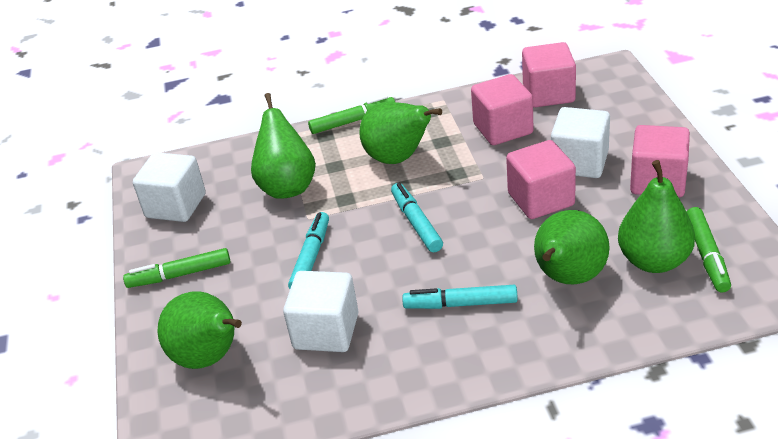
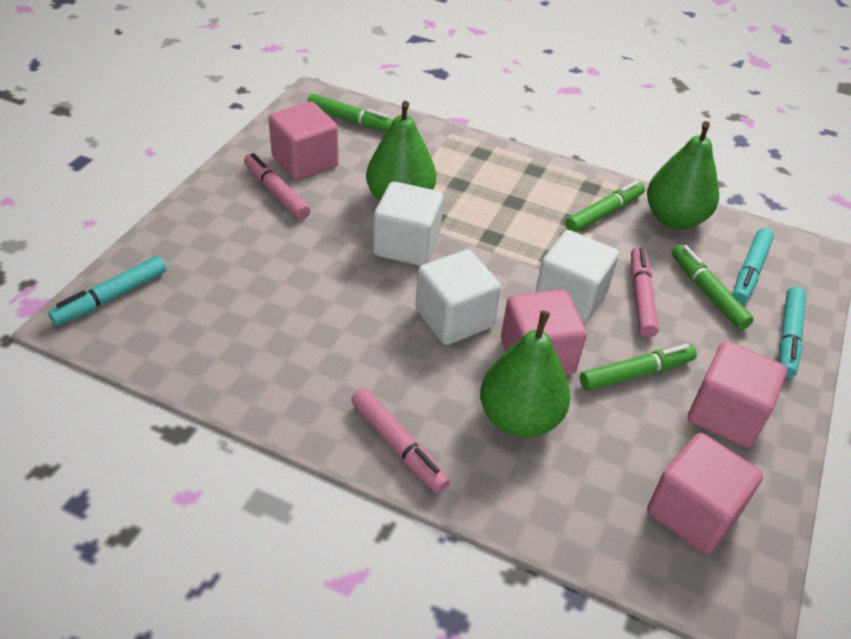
green marker: 3 -> 4
green pear: 5 -> 3
pink marker: 0 -> 3

